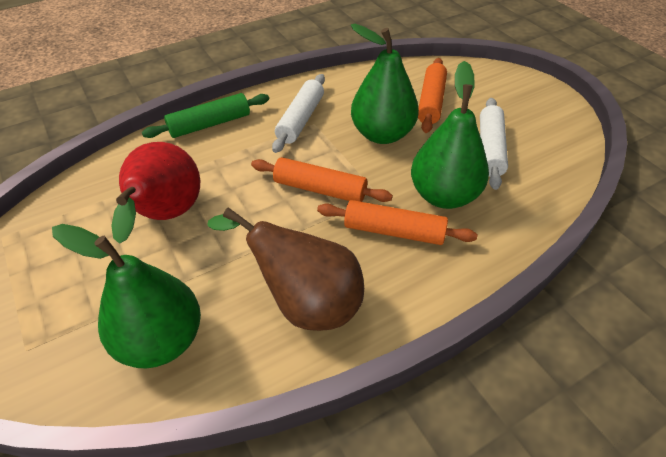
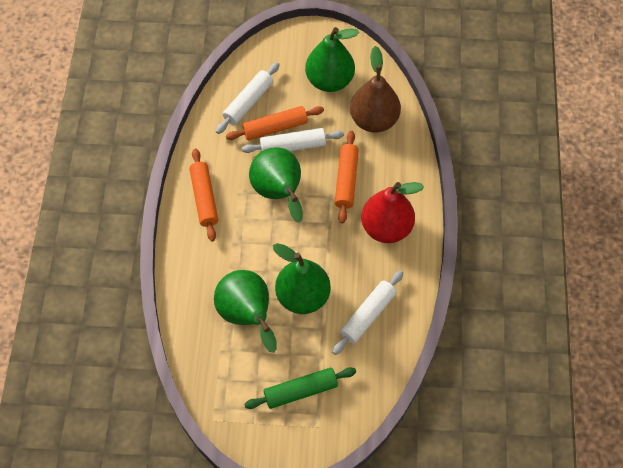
green pear: 3 -> 4
white rolling pin: 2 -> 3

